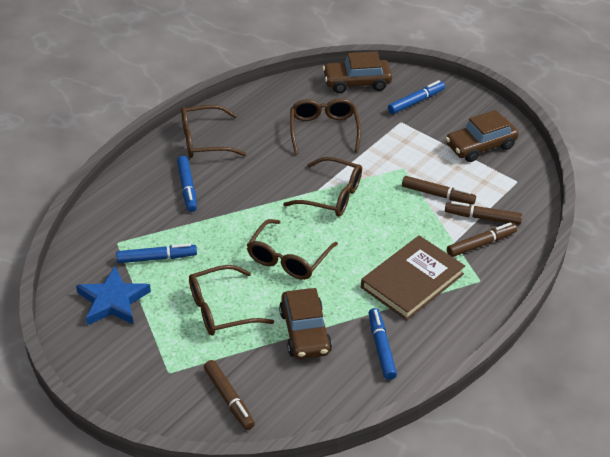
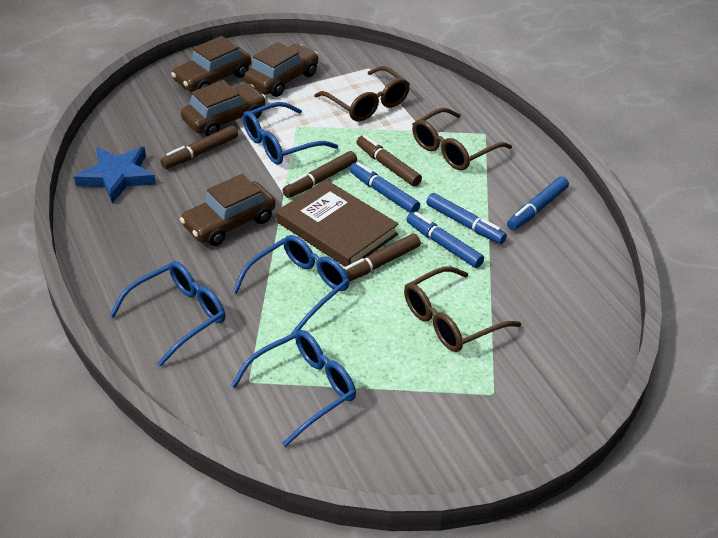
blue glasses: 0 -> 4
brown car: 3 -> 4
brown glasses: 5 -> 3

